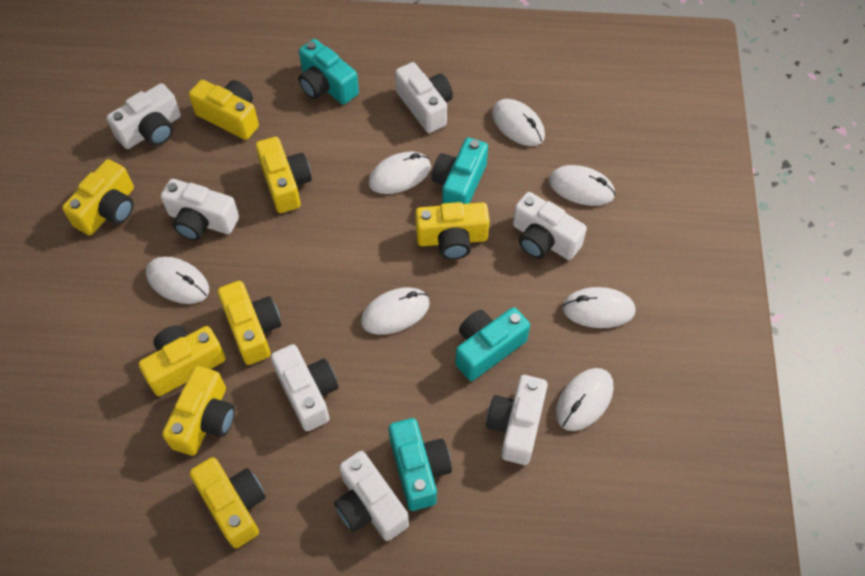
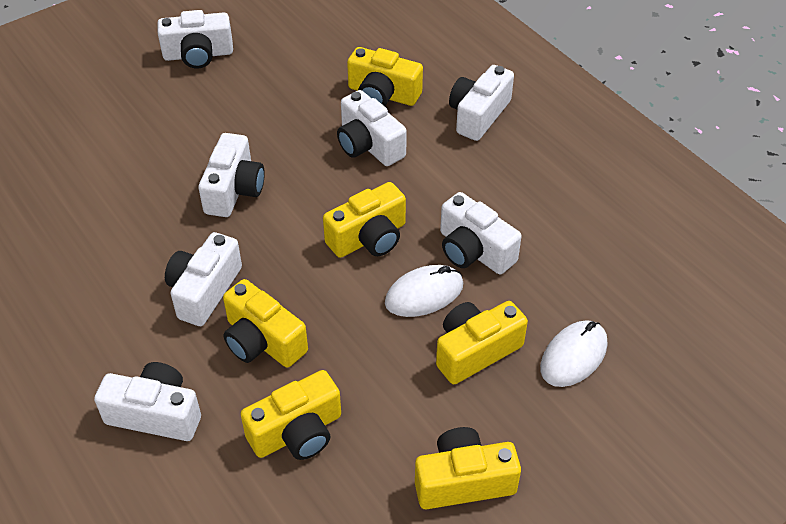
turquoise camera: 4 -> 0
white mouse: 7 -> 2
yellow camera: 8 -> 6

